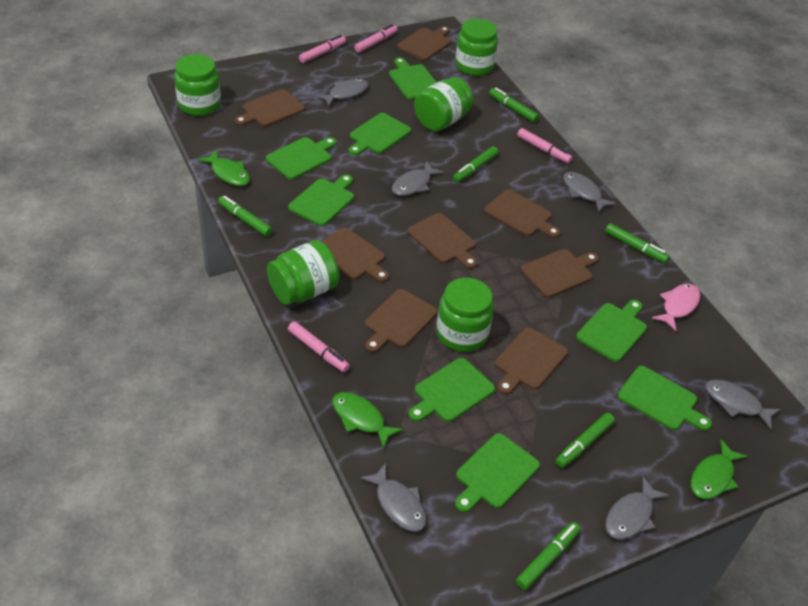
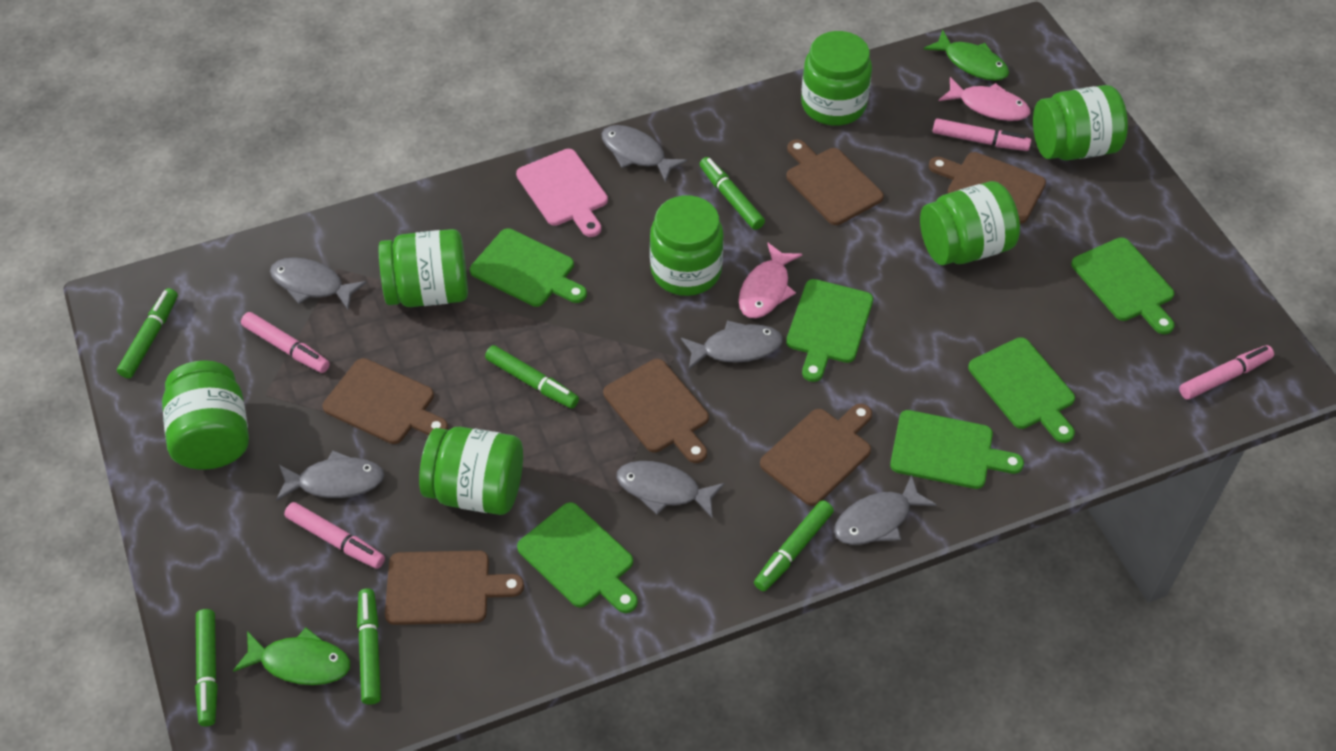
brown cutting board: 8 -> 6
green cutting board: 8 -> 6
green fish: 3 -> 2
green jar: 5 -> 7
pink cutting board: 0 -> 1
pink fish: 1 -> 2

